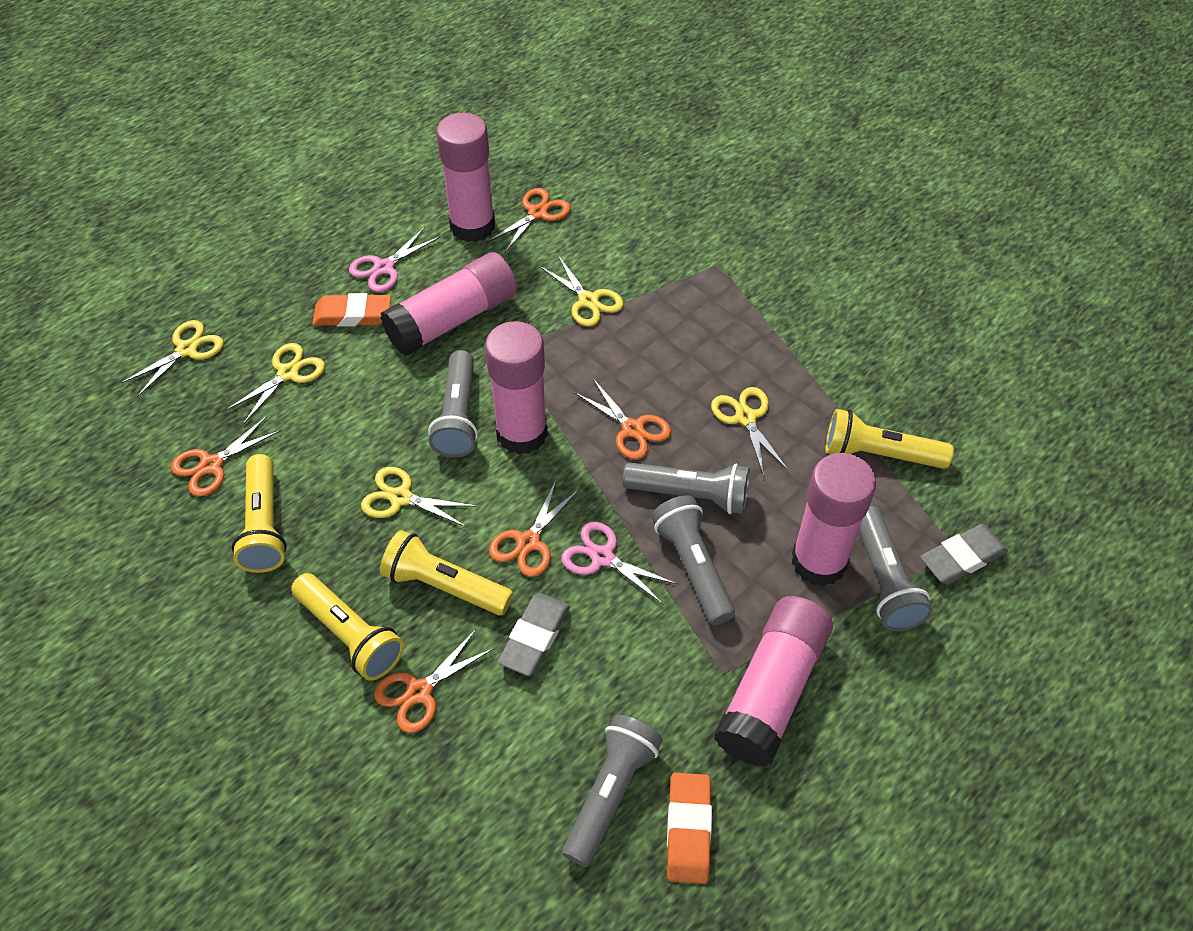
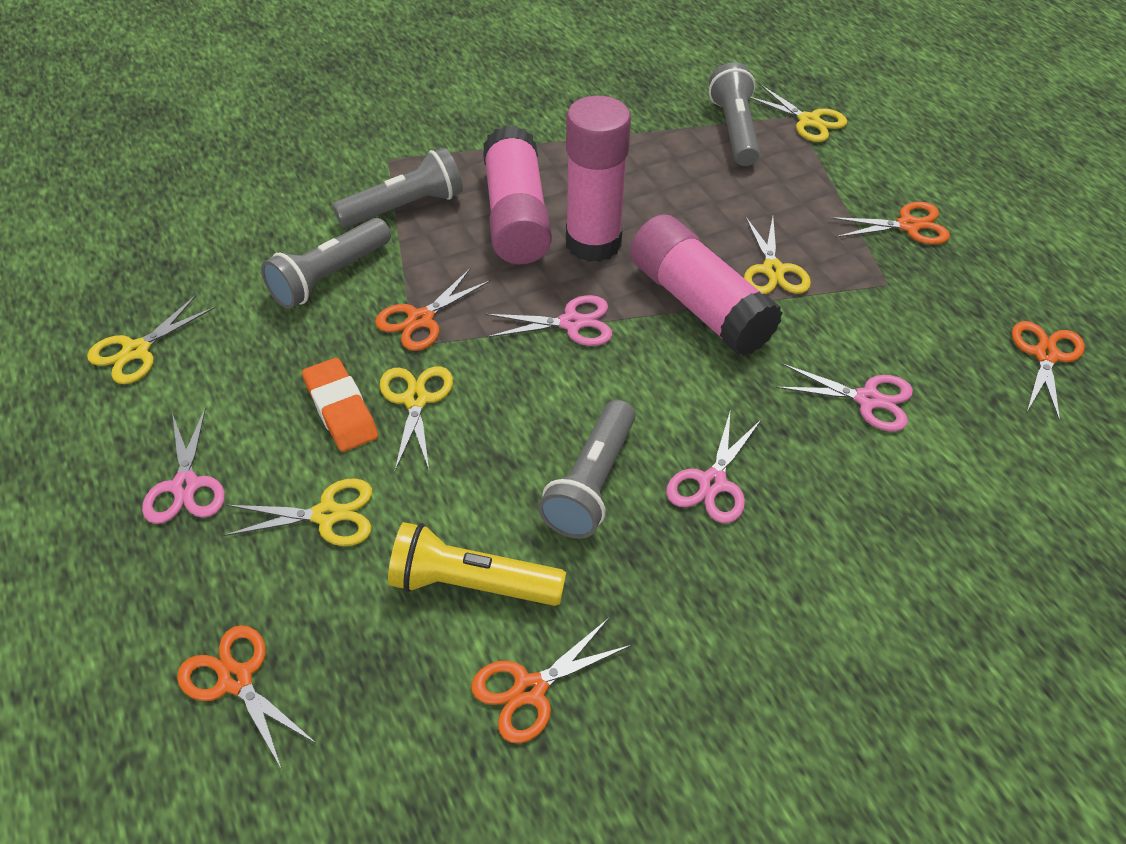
grey eraser: 2 -> 0
grey flashlight: 5 -> 4
orange eraser: 2 -> 1
pink glue stick: 5 -> 3
pink scissors: 2 -> 4
yellow flashlight: 4 -> 1

